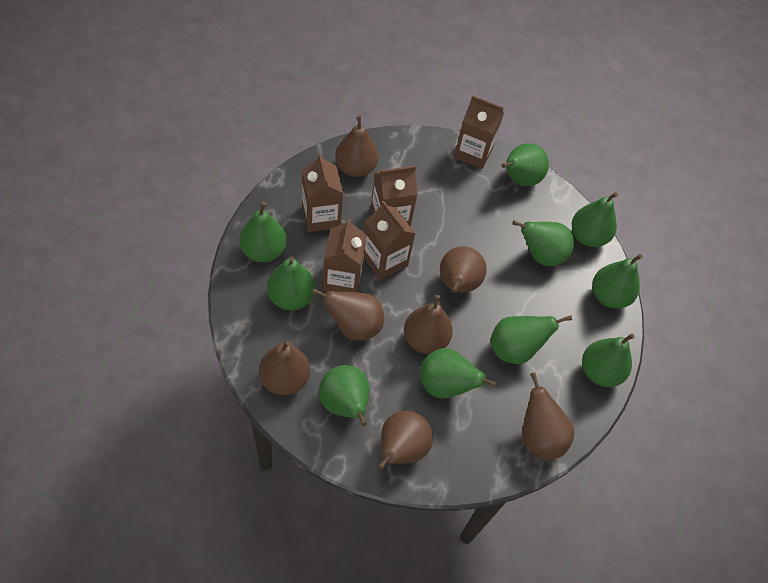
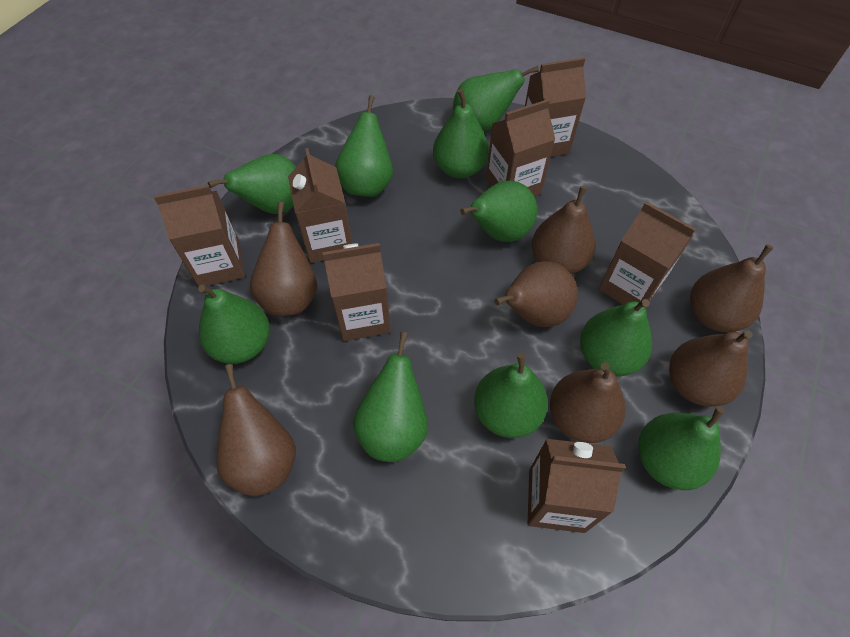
brown carton: 5 -> 7

